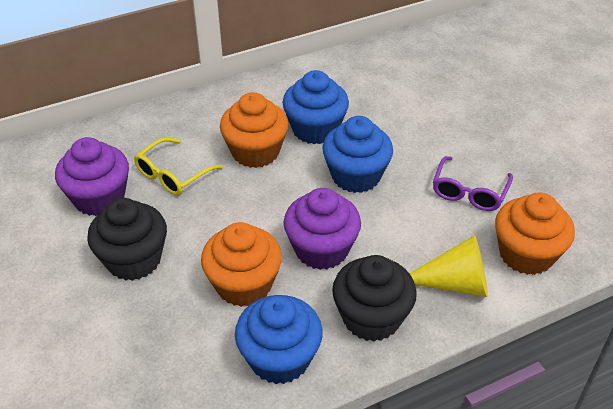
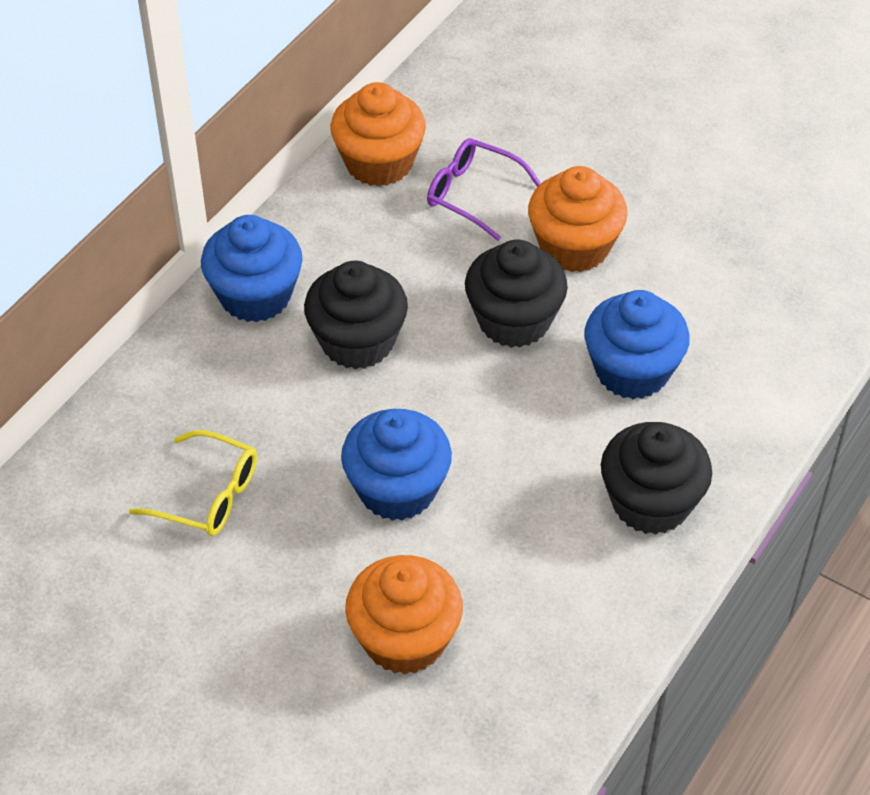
black cupcake: 2 -> 3
purple cupcake: 2 -> 0
yellow cone: 1 -> 0

